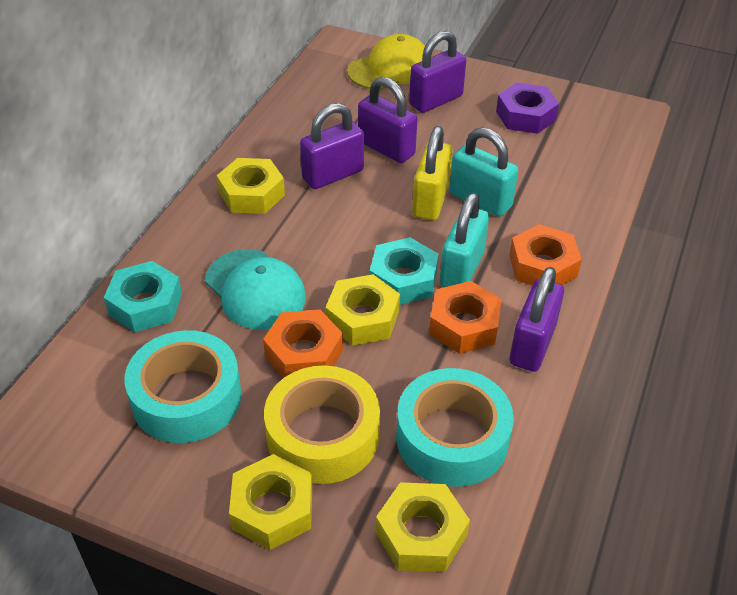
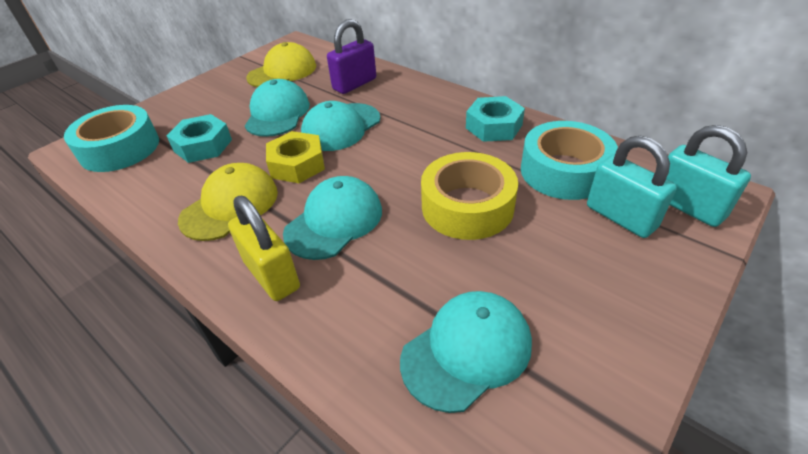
orange nut: 3 -> 0
purple nut: 1 -> 0
purple padlock: 4 -> 1
turquoise cap: 1 -> 4
yellow cap: 1 -> 2
yellow nut: 4 -> 1

